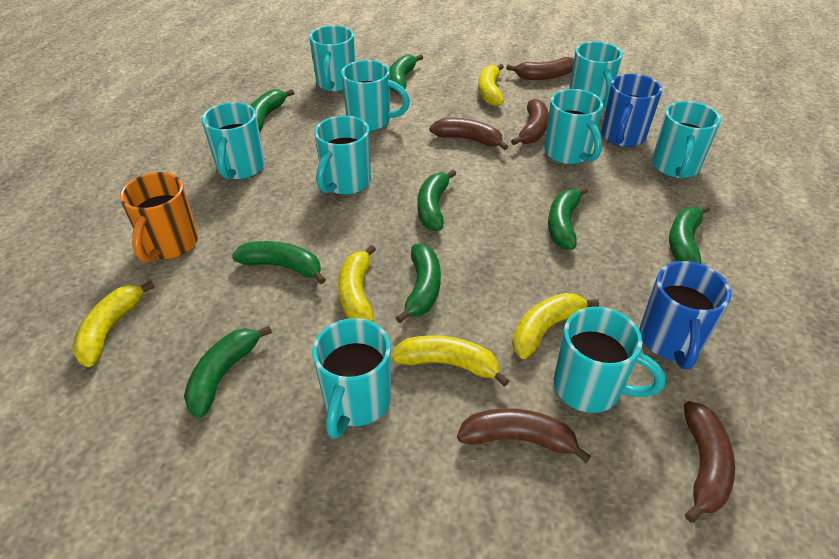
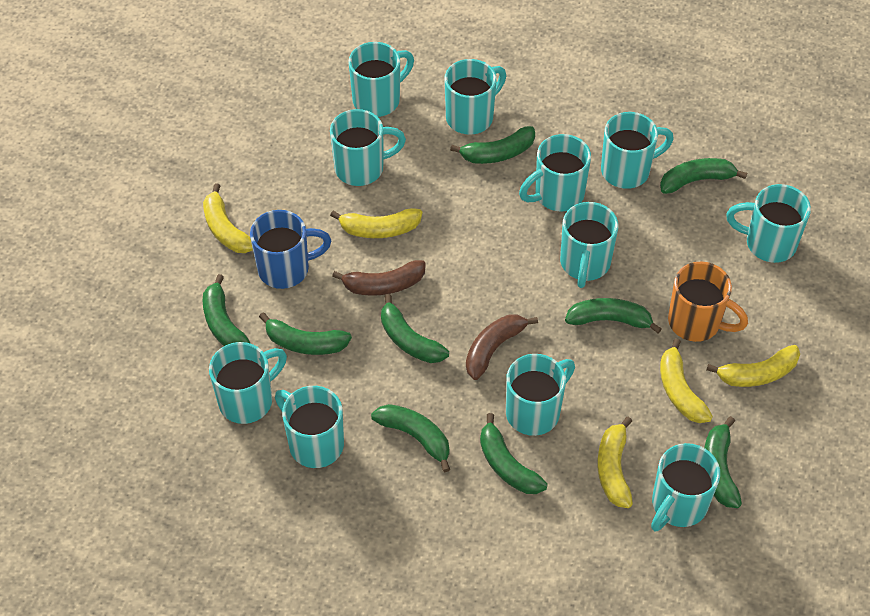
blue mug: 2 -> 1
brown banana: 5 -> 2
green banana: 8 -> 9
turquoise mug: 9 -> 11

